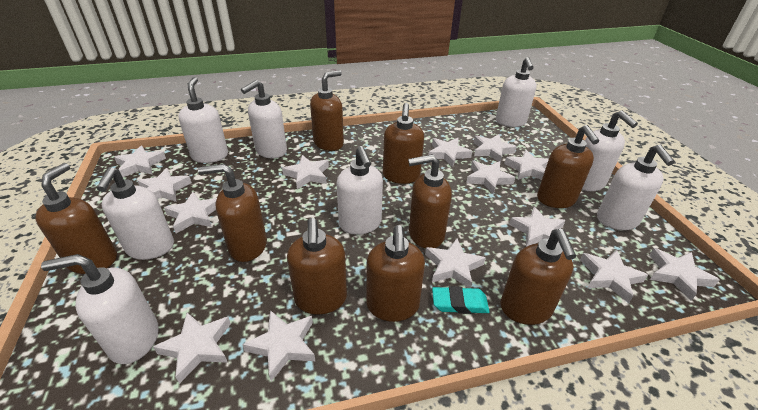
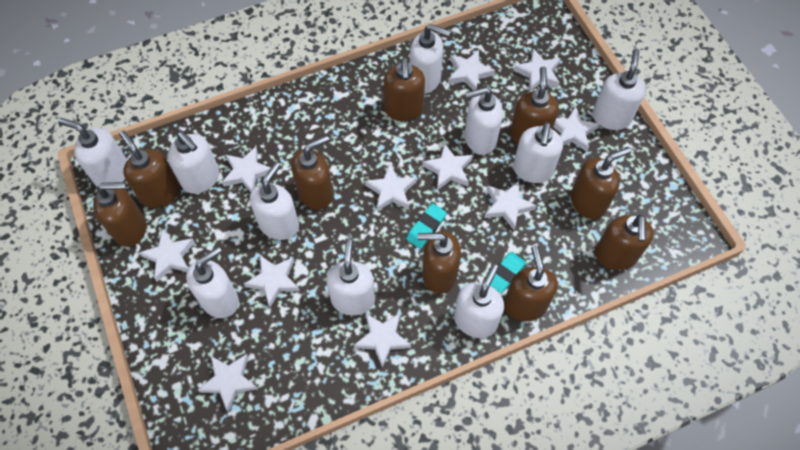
turquoise eraser: 1 -> 2
white soap dispenser: 8 -> 10
white star: 14 -> 11

